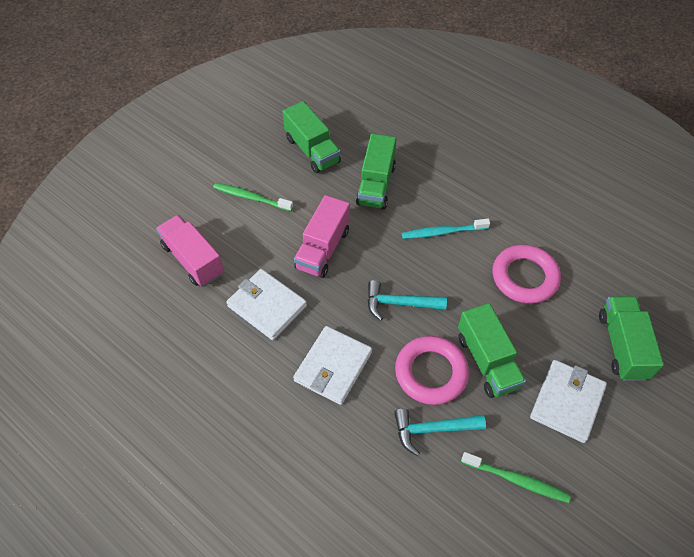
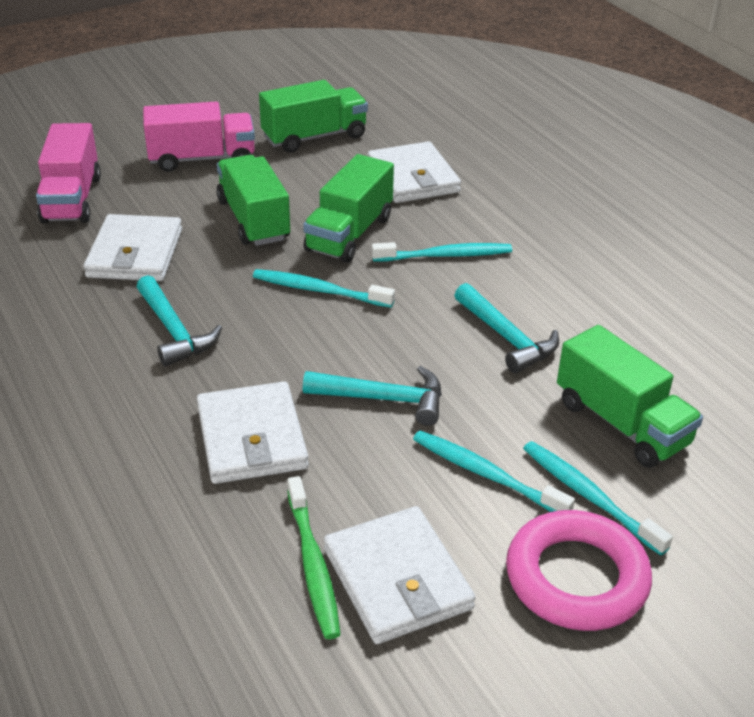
green toothbrush: 2 -> 1
pink ring: 2 -> 1
turquoise hammer: 2 -> 3
turquoise toothbrush: 1 -> 4
white wallet: 3 -> 4

